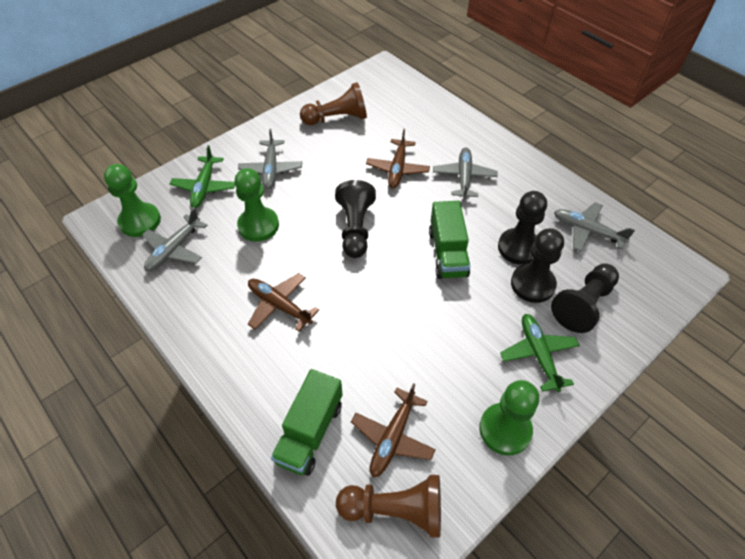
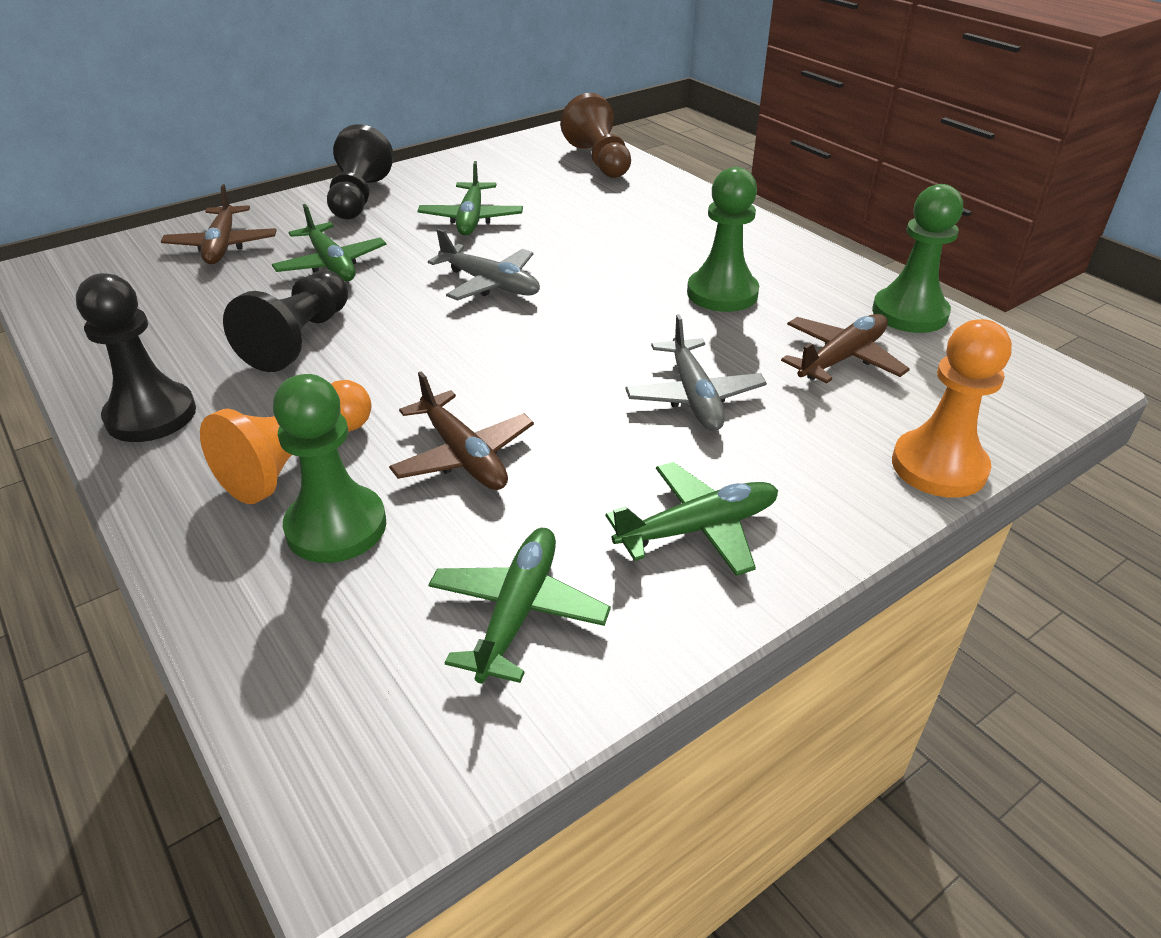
black pawn: 4 -> 3
brown pawn: 2 -> 1
green plane: 2 -> 4
green truck: 2 -> 0
grey plane: 4 -> 2
orange pawn: 0 -> 2

